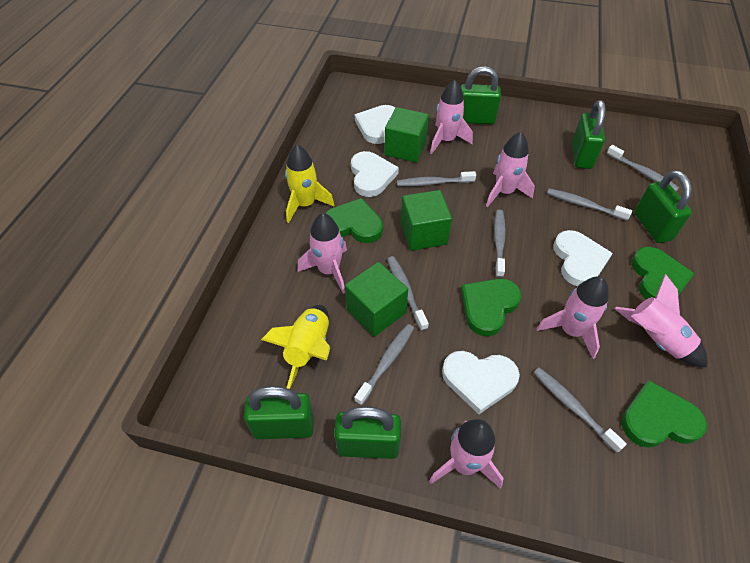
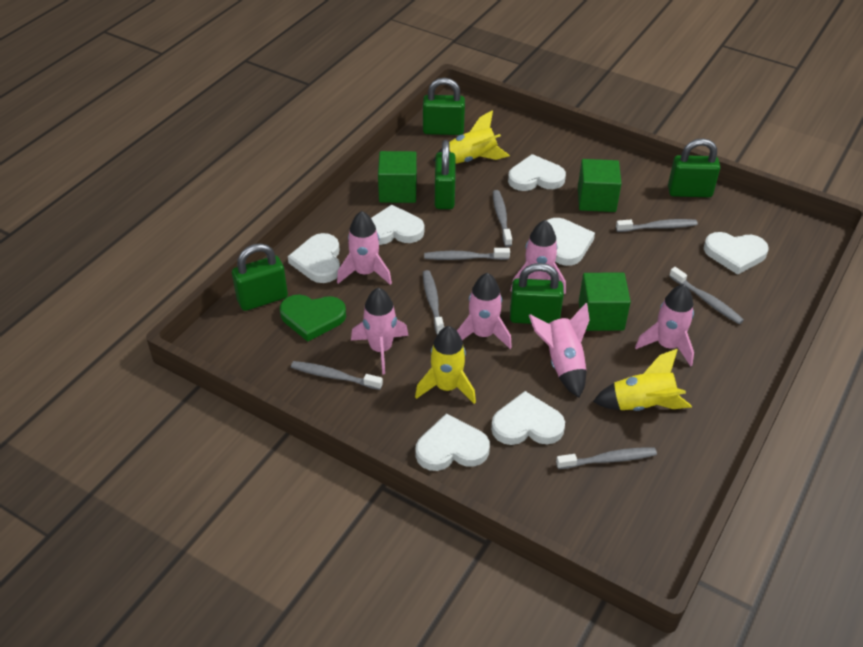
green heart: 4 -> 1
white heart: 4 -> 7
yellow rocket: 2 -> 3

